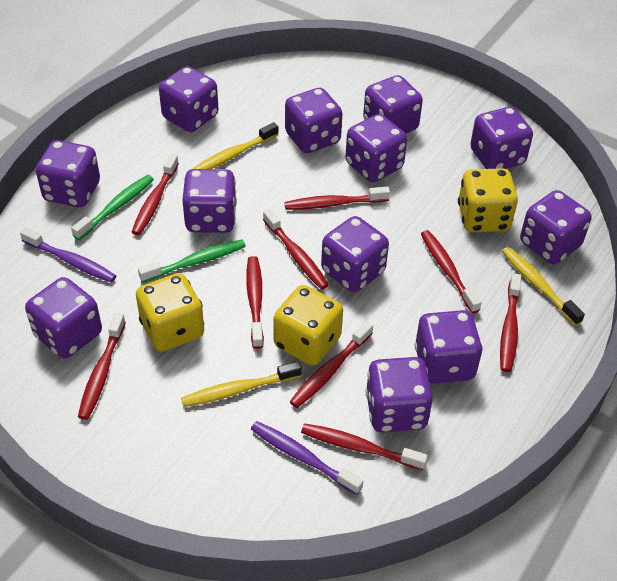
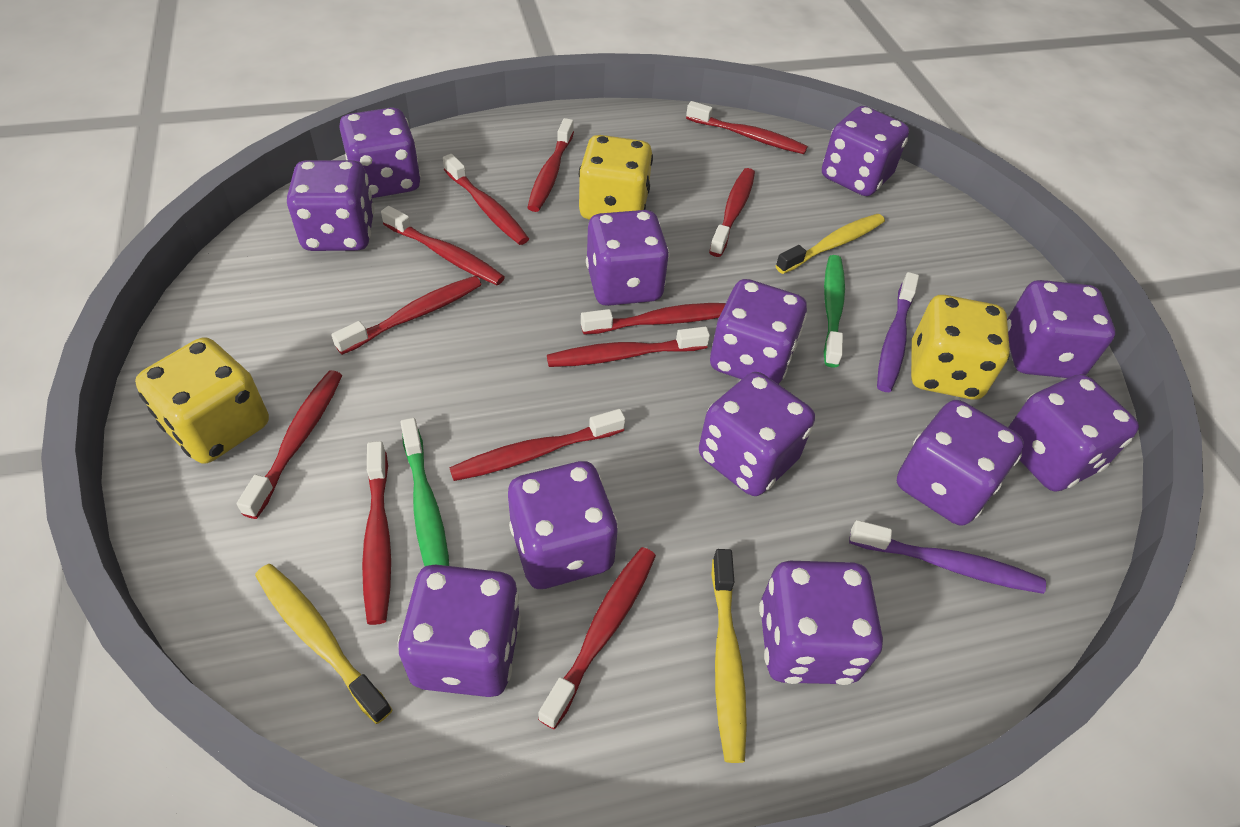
red toothbrush: 9 -> 12

